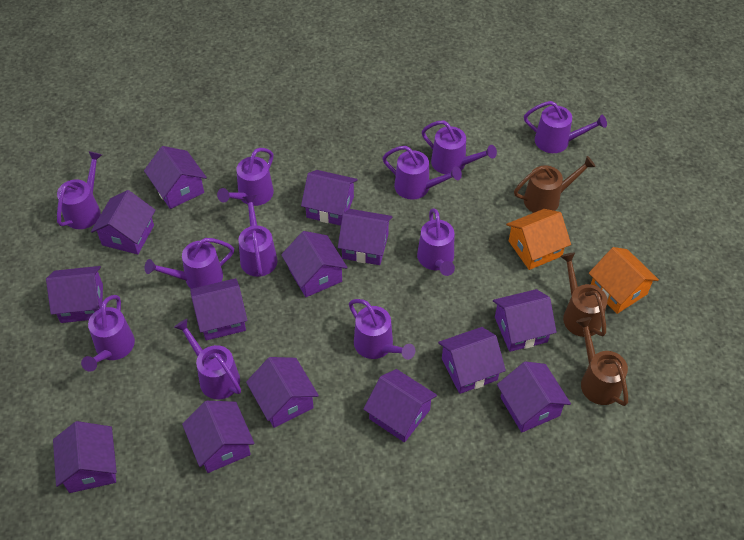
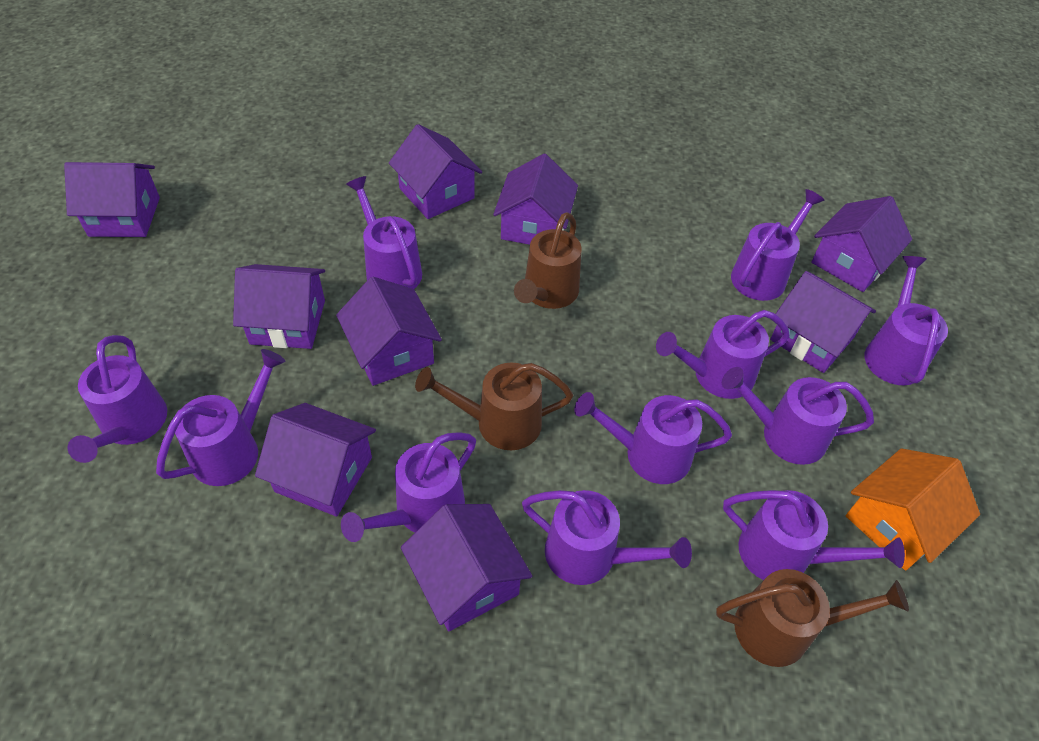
orange house: 2 -> 1
purple house: 14 -> 9

